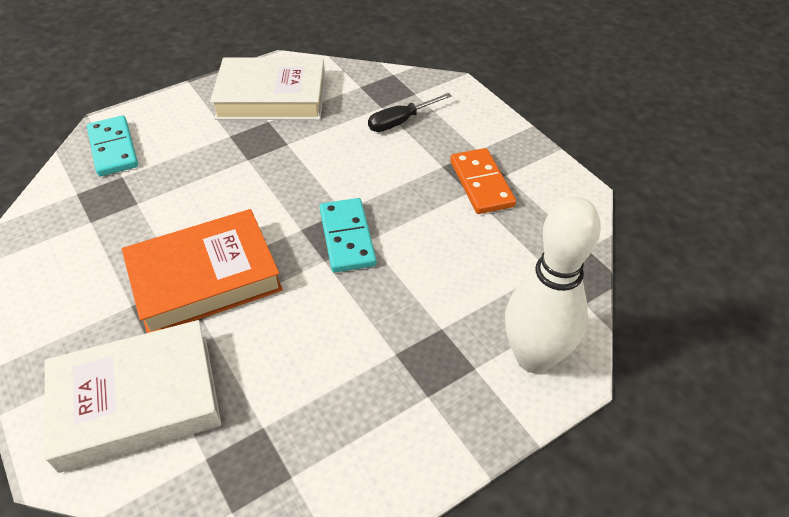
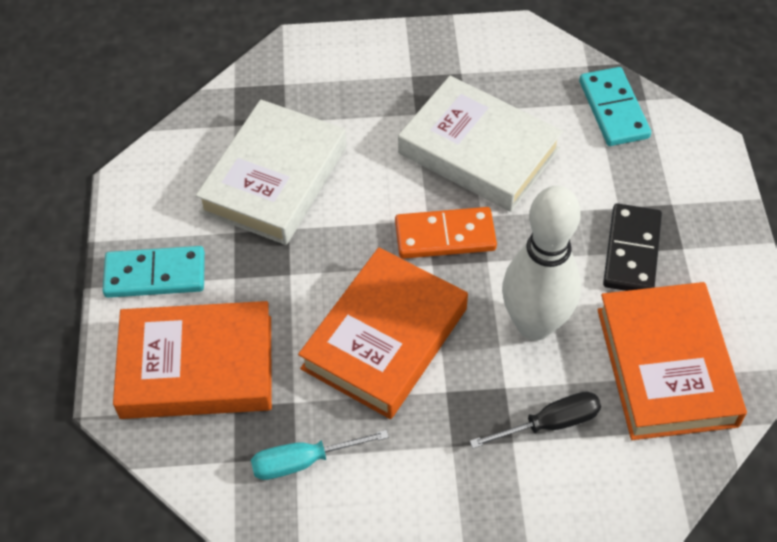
black domino: 0 -> 1
orange book: 1 -> 3
turquoise screwdriver: 0 -> 1

